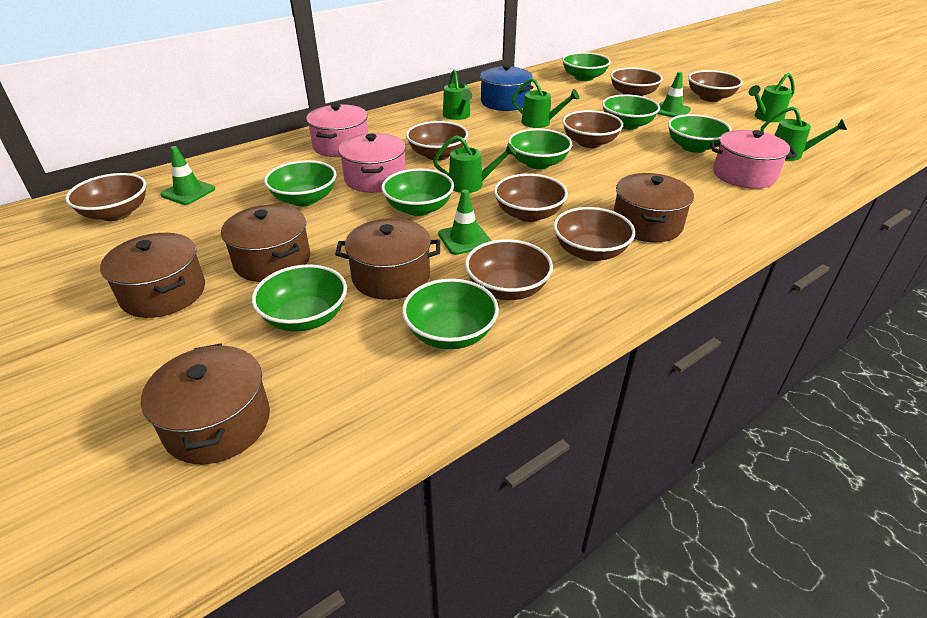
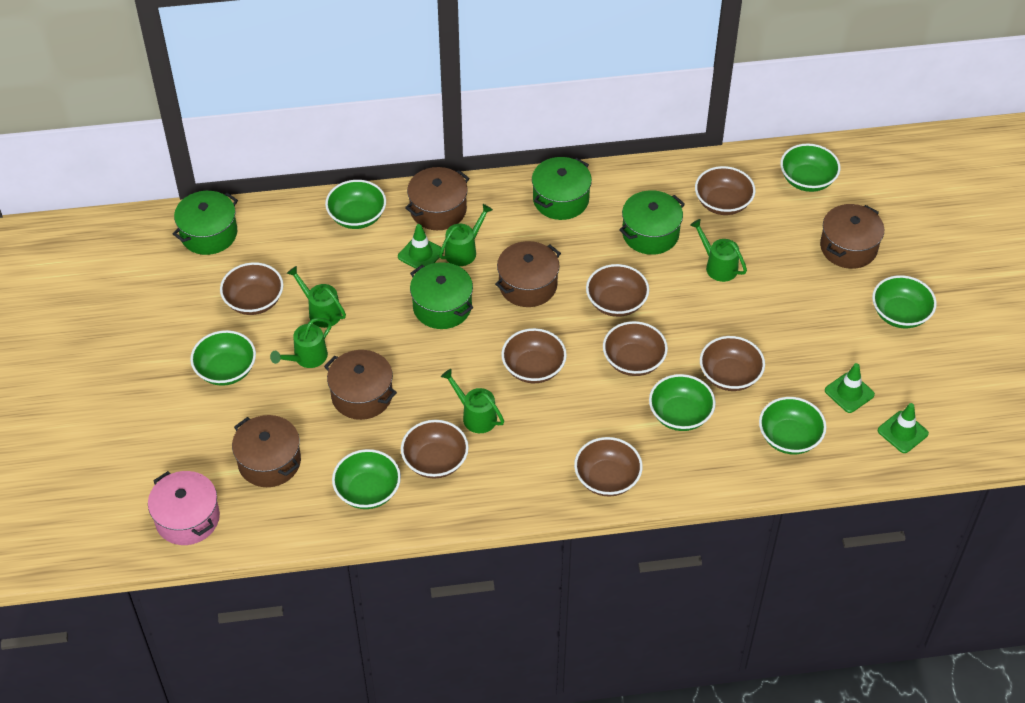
blue pot: 1 -> 0
green bowl: 8 -> 7
green pot: 0 -> 4
pink pot: 3 -> 1

